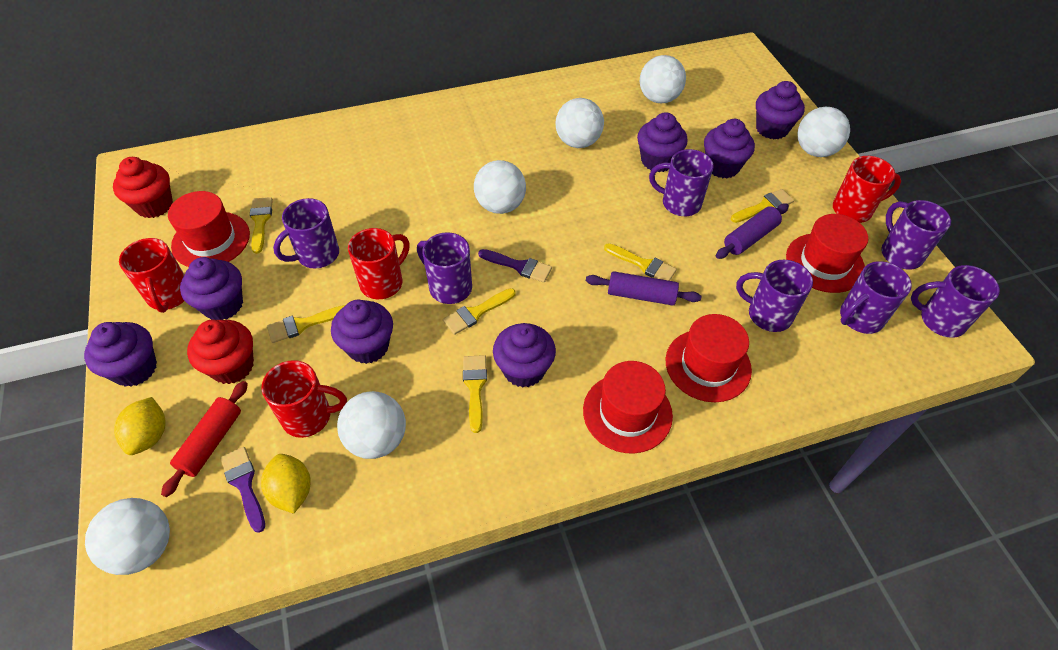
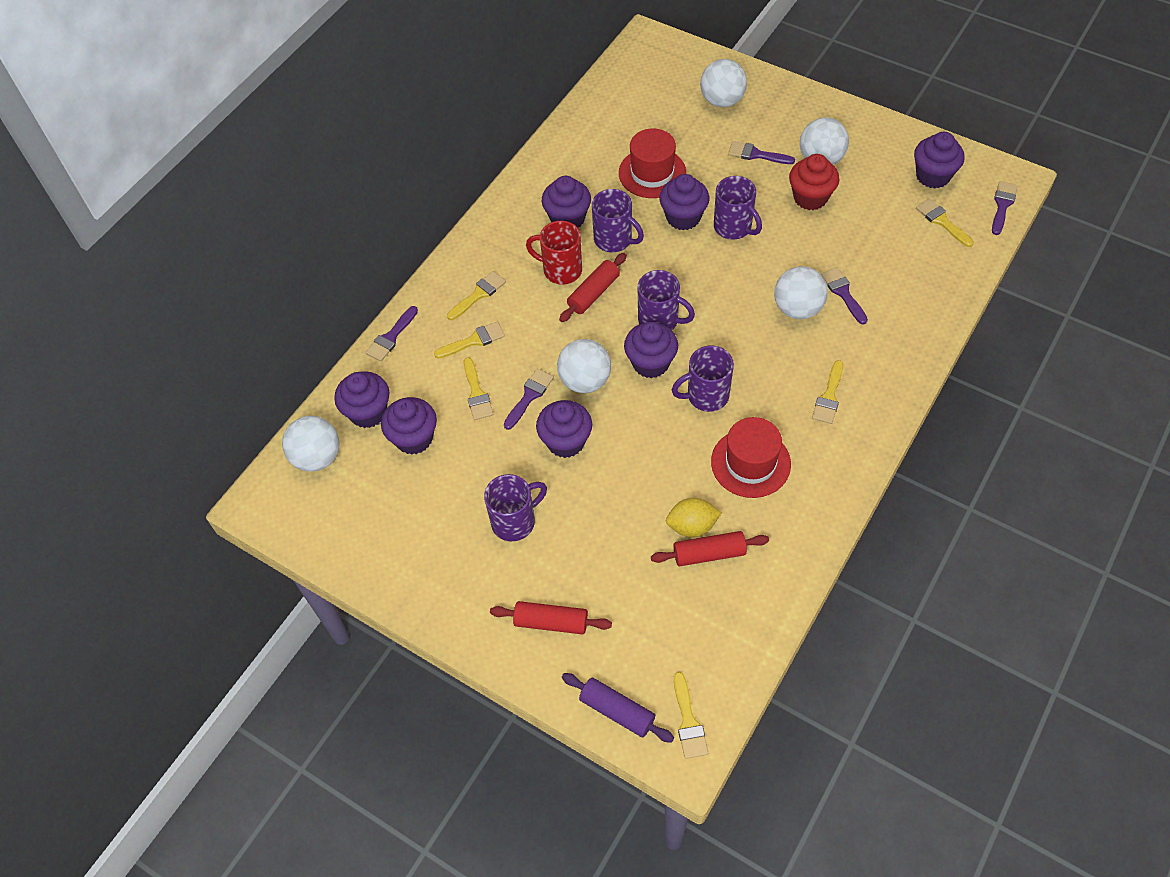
purple brush: 2 -> 5
purple mug: 7 -> 5
purple rolling pin: 2 -> 1
red cupcake: 2 -> 1
red hat: 4 -> 2
red mug: 4 -> 1
red rolling pin: 1 -> 3
white ball: 6 -> 5
yellow lemon: 2 -> 1

